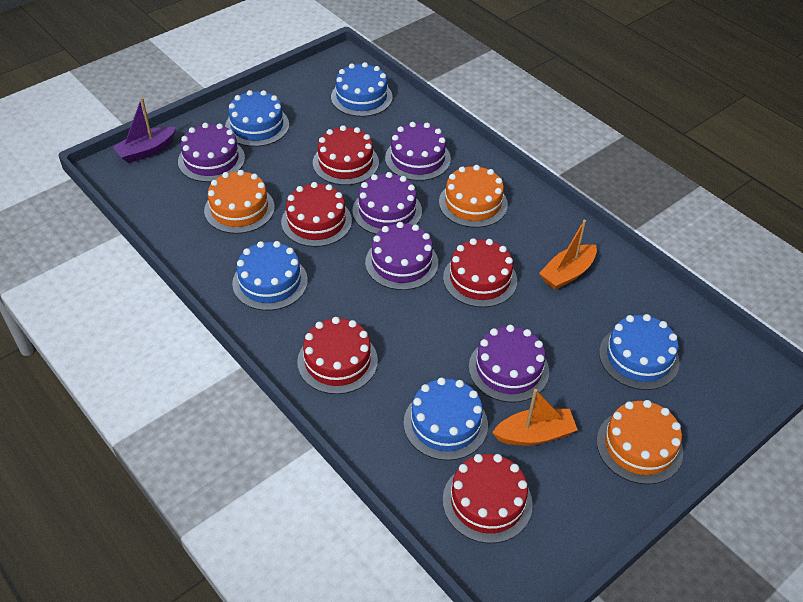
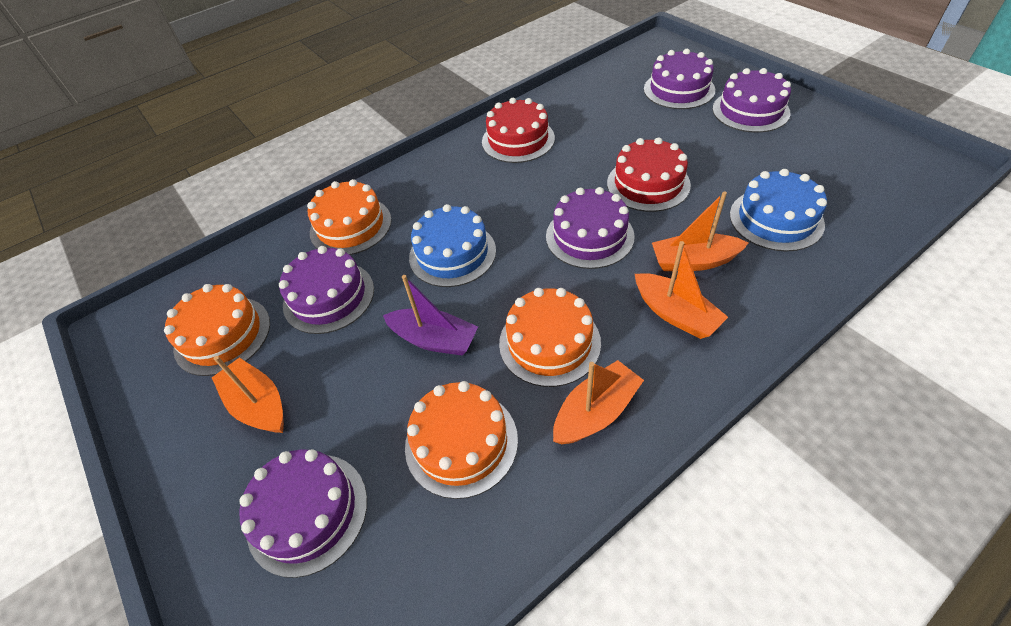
blue cake: 5 -> 2
orange boat: 2 -> 4
orange cake: 3 -> 4
red cake: 5 -> 2

